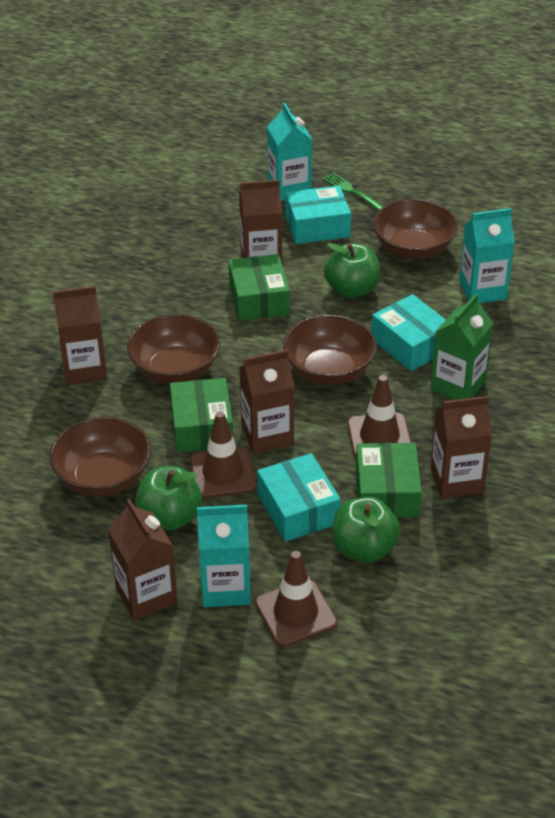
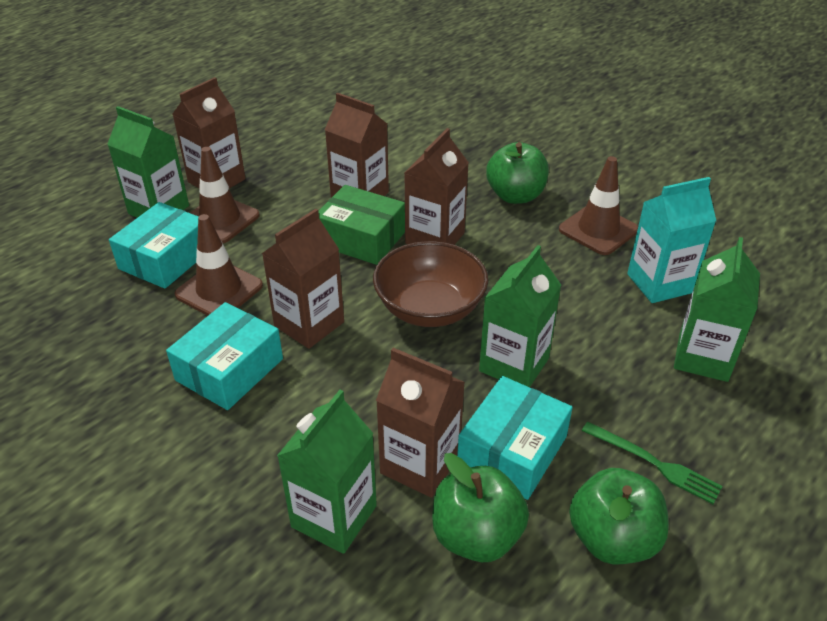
brown bowl: 4 -> 1
green box: 3 -> 1
green carton: 1 -> 4
turquoise carton: 3 -> 1

